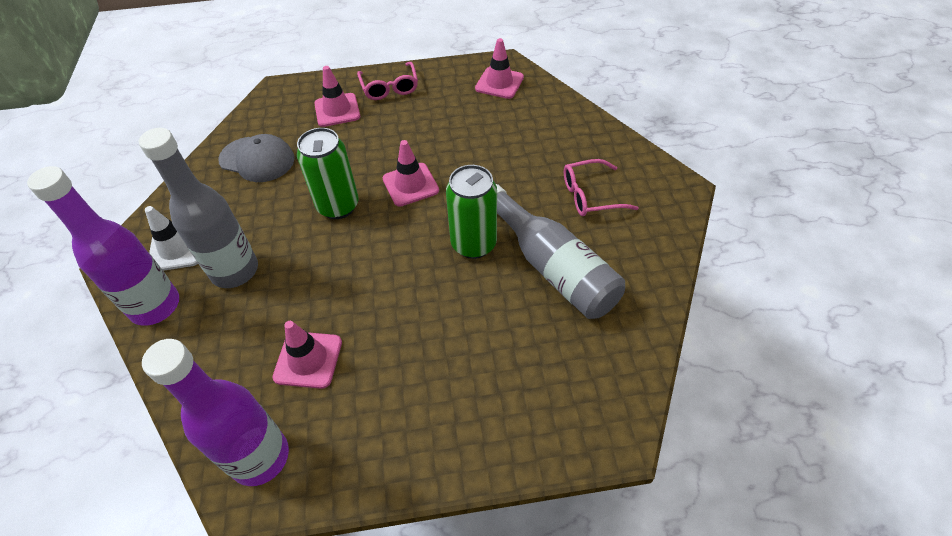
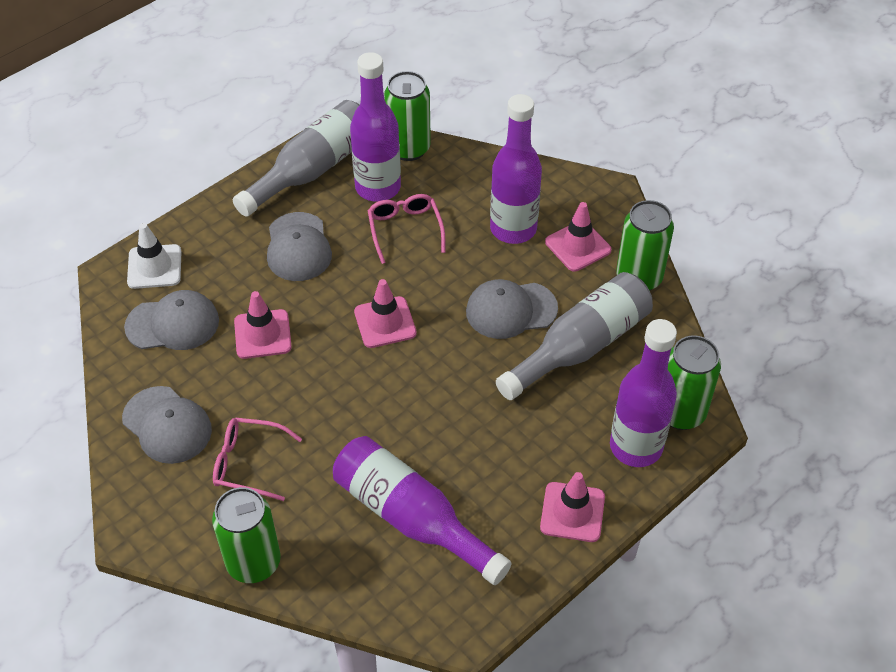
green can: 2 -> 4
grey cap: 1 -> 4
purple bottle: 2 -> 4

